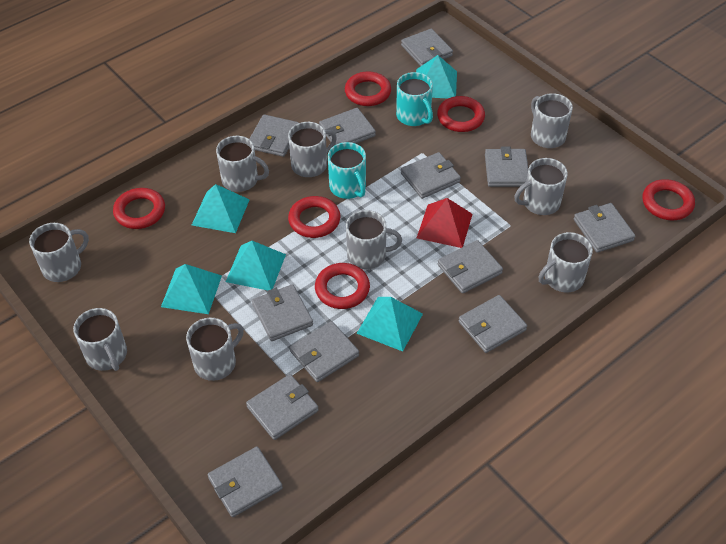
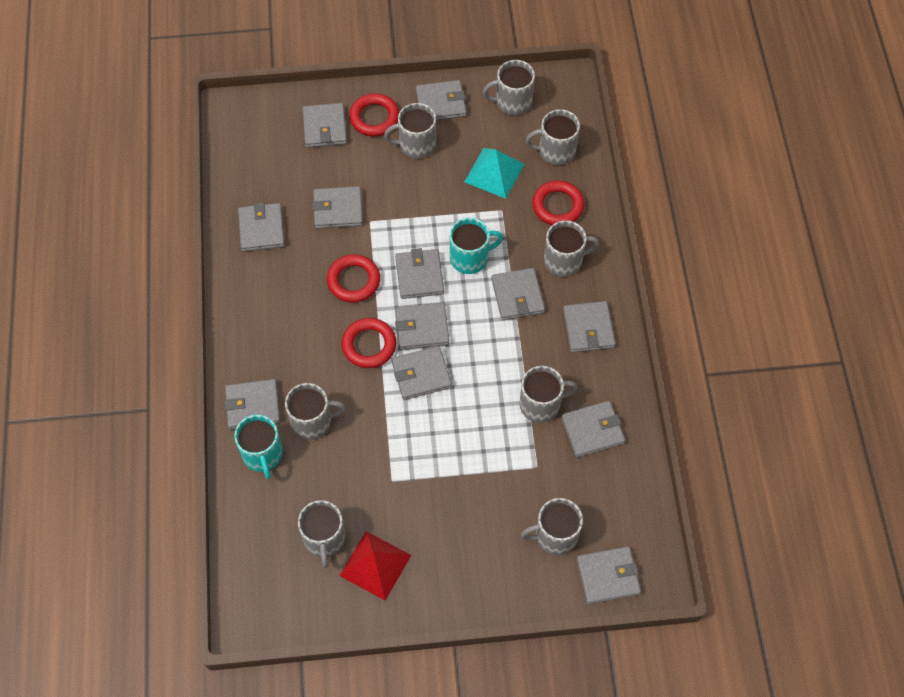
grey mug: 9 -> 8
red ring: 6 -> 4
turquoise pyramid: 5 -> 1

